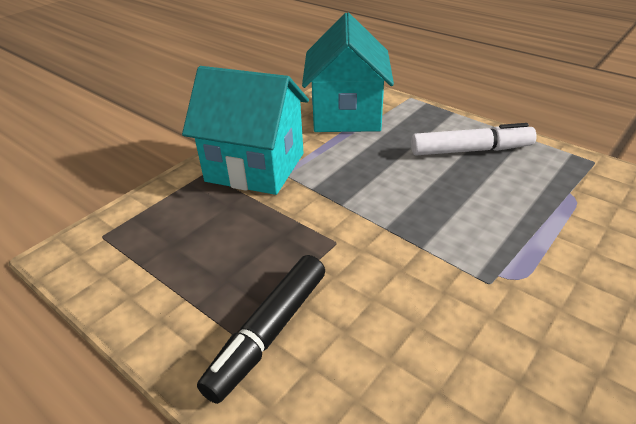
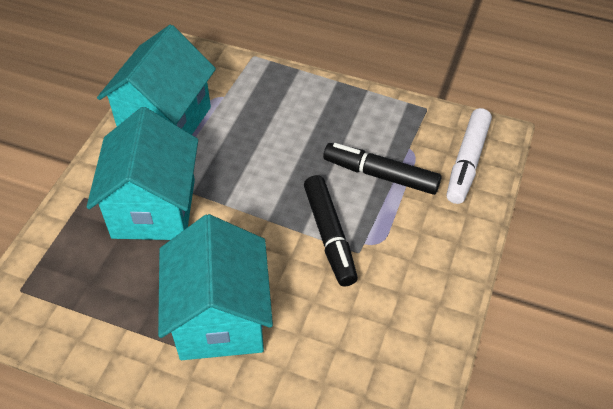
black marker: 1 -> 2
turquoise house: 2 -> 3

